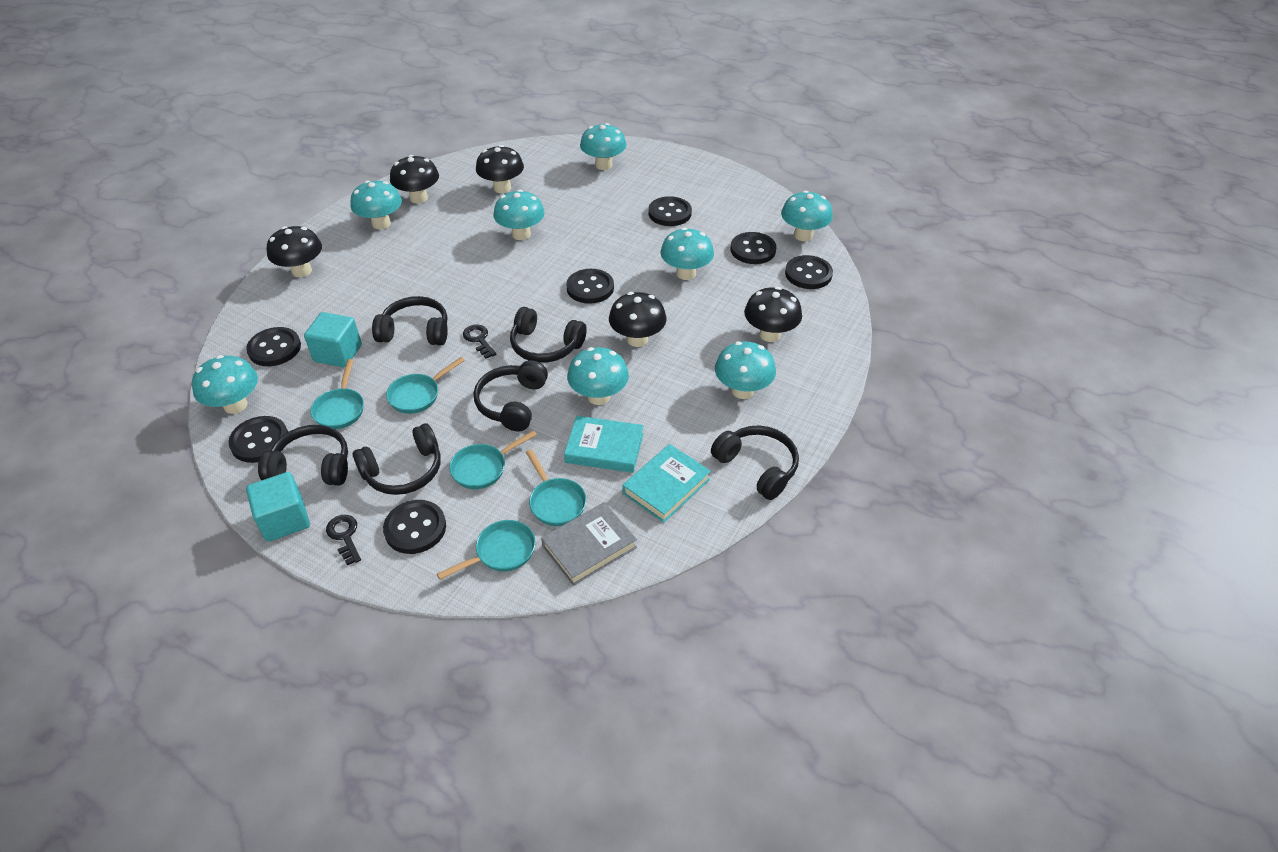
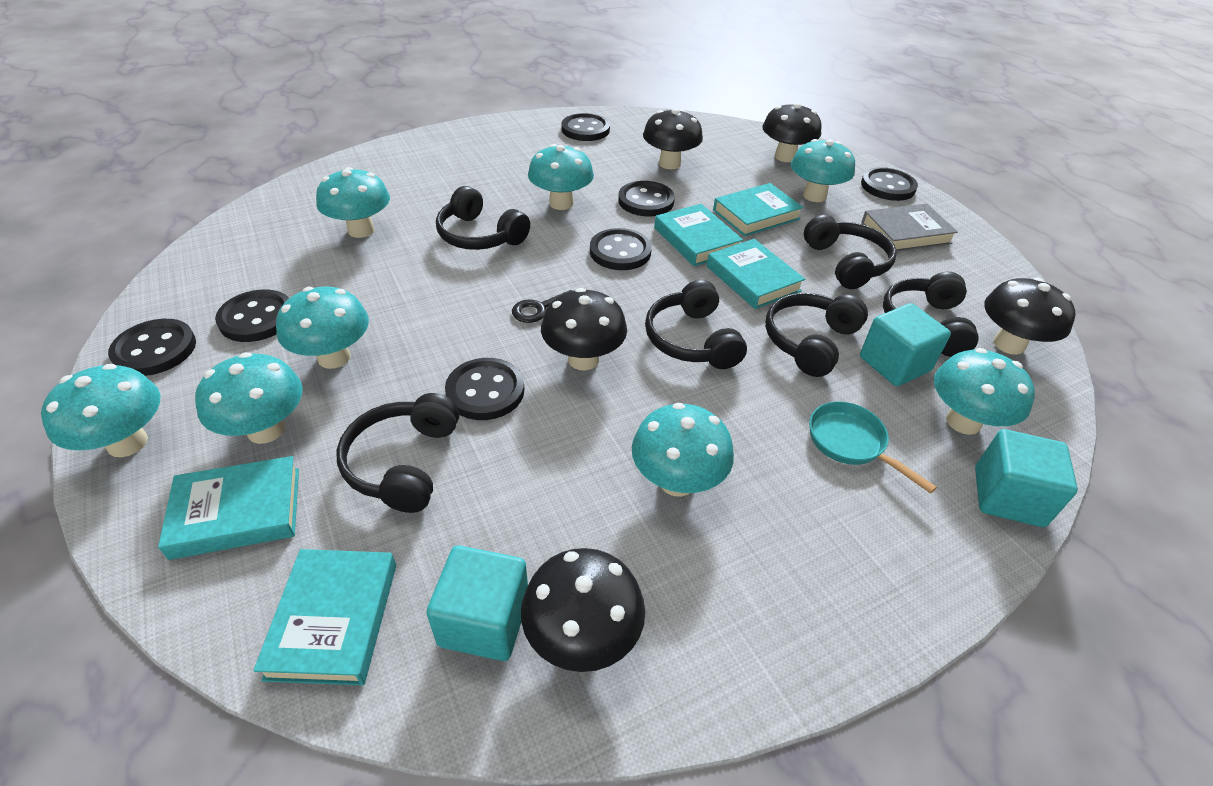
black key: 2 -> 1
turquoise book: 2 -> 5
turquoise cube: 2 -> 3
turquoise pan: 5 -> 1

